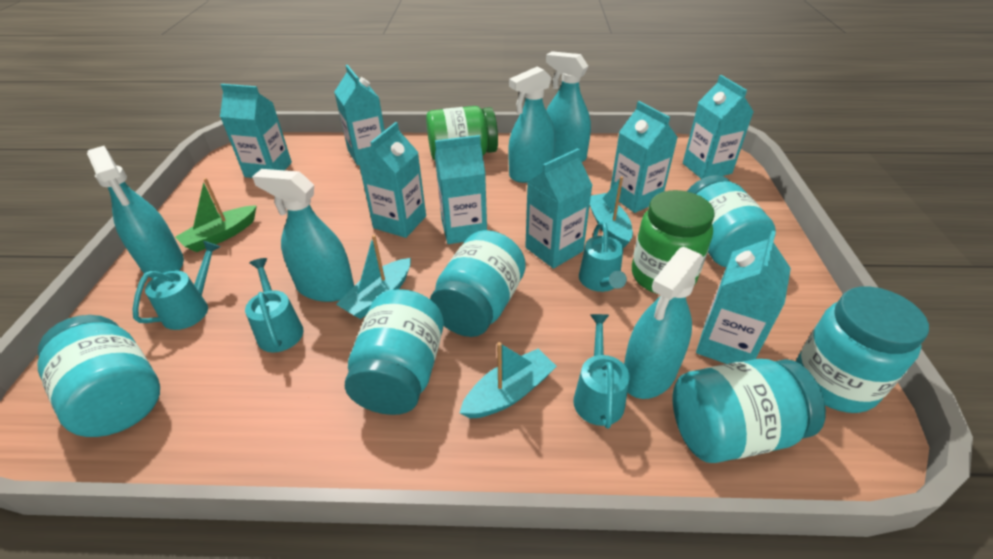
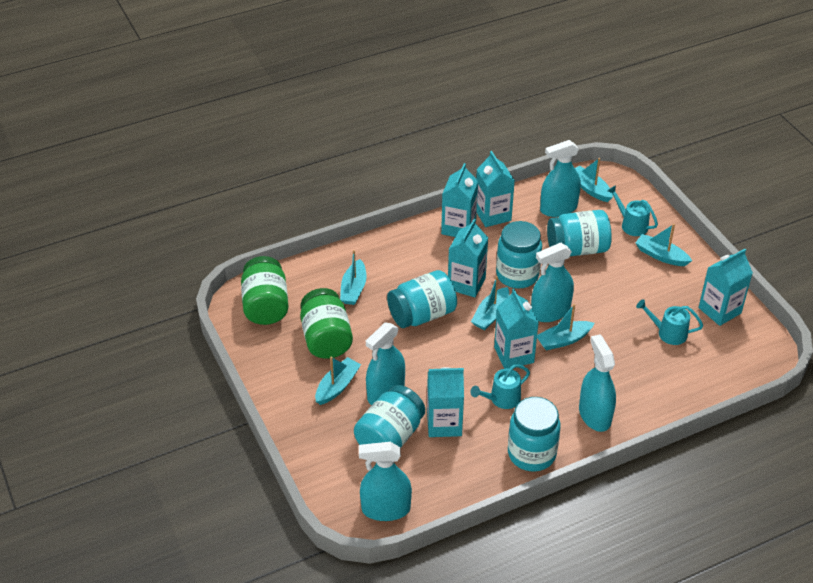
green boat: 1 -> 0
turquoise boat: 3 -> 6
turquoise carton: 8 -> 6
turquoise jar: 6 -> 5
turquoise watering can: 4 -> 3

